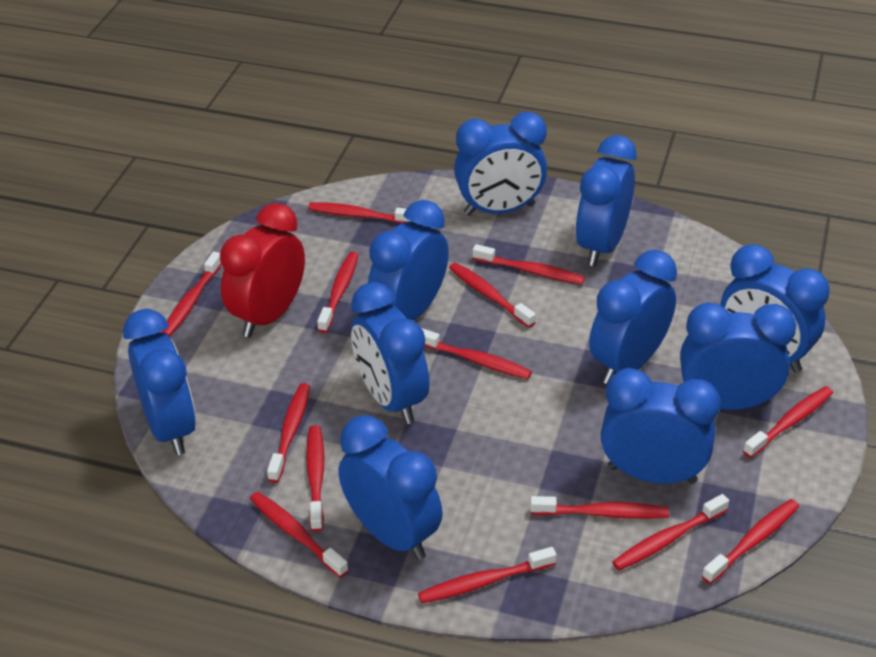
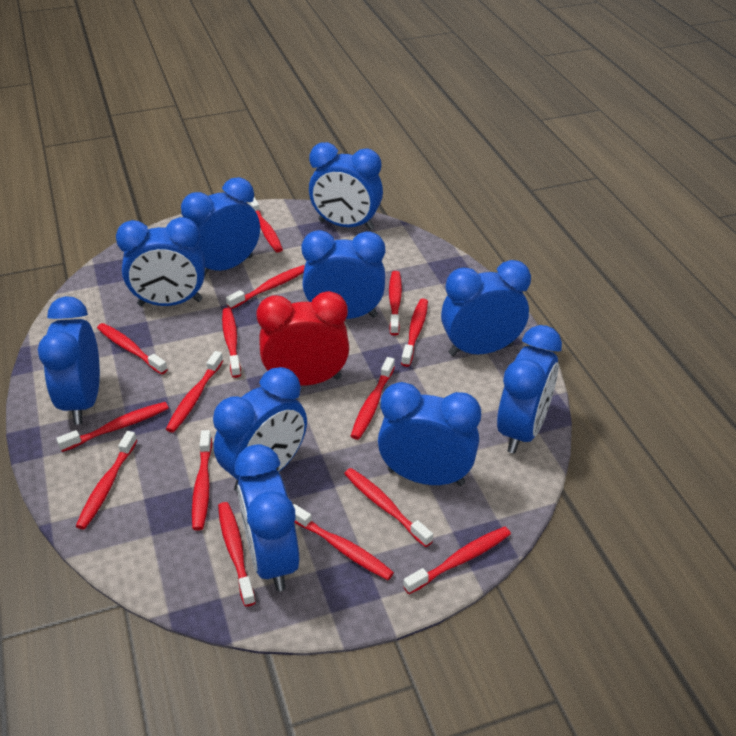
red toothbrush: 14 -> 15

